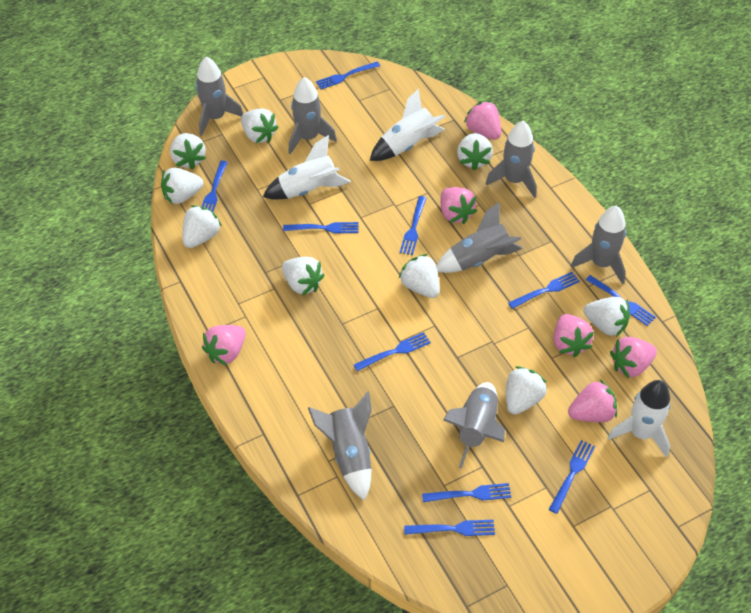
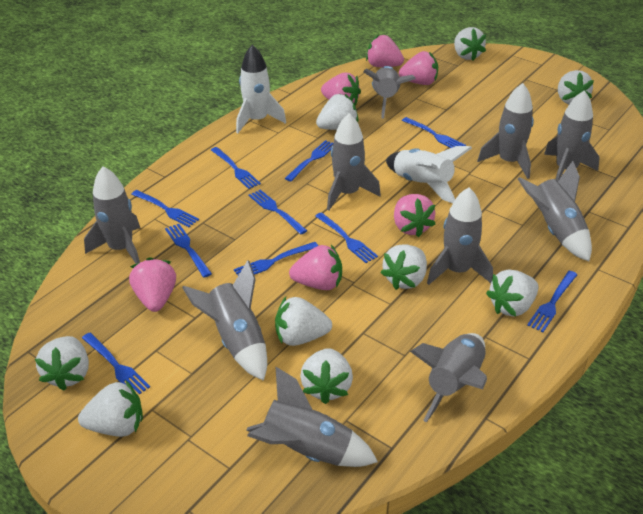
grey rocket: 7 -> 10
white rocket: 3 -> 2

